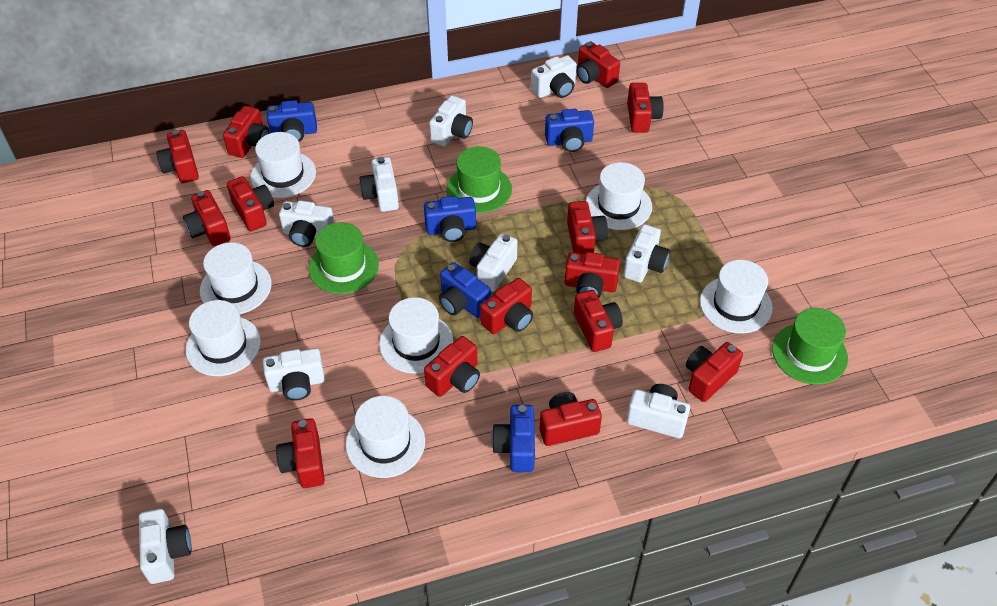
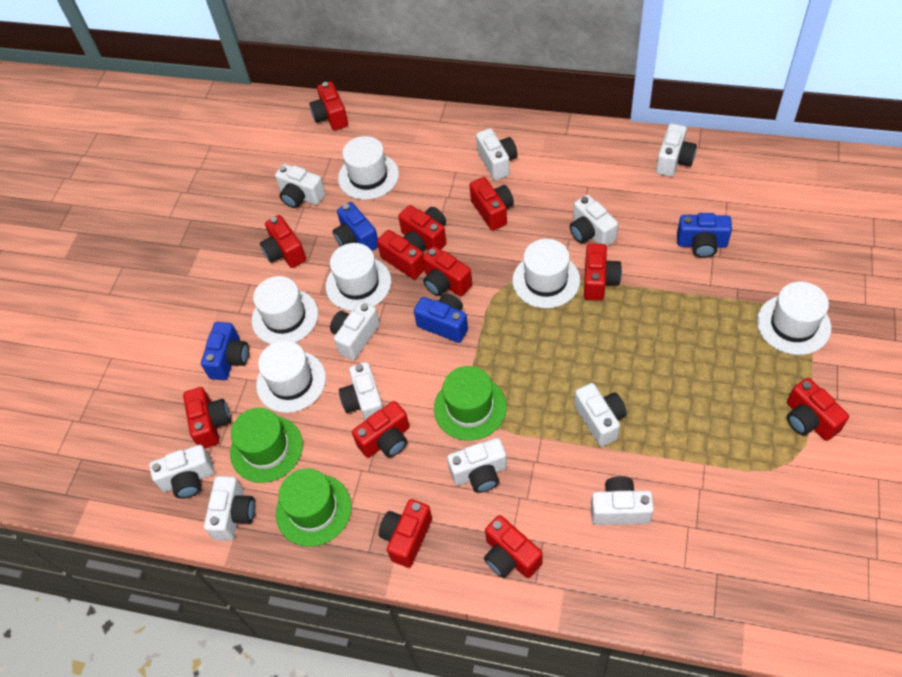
blue camera: 5 -> 4
red camera: 14 -> 12
white camera: 9 -> 11
white hat: 7 -> 6

